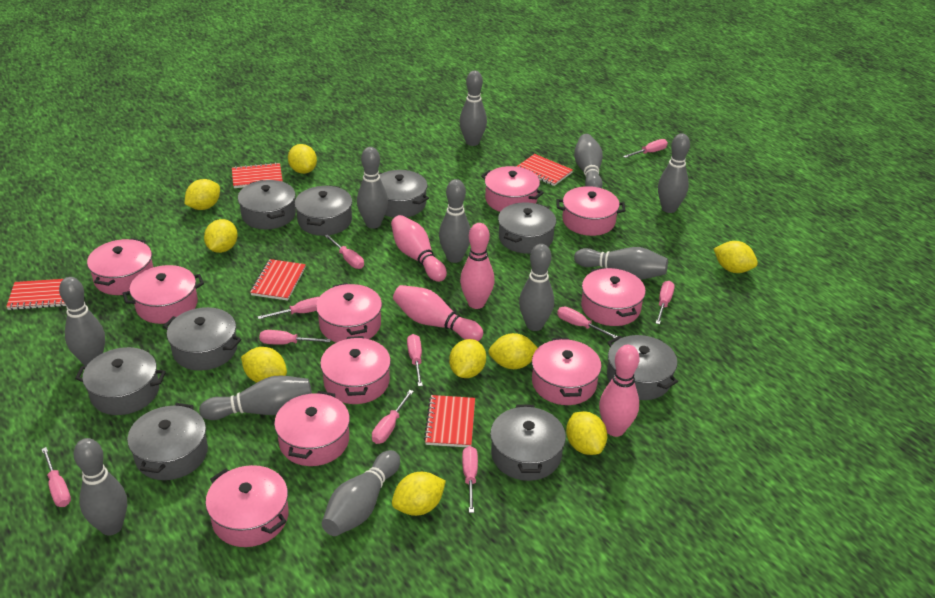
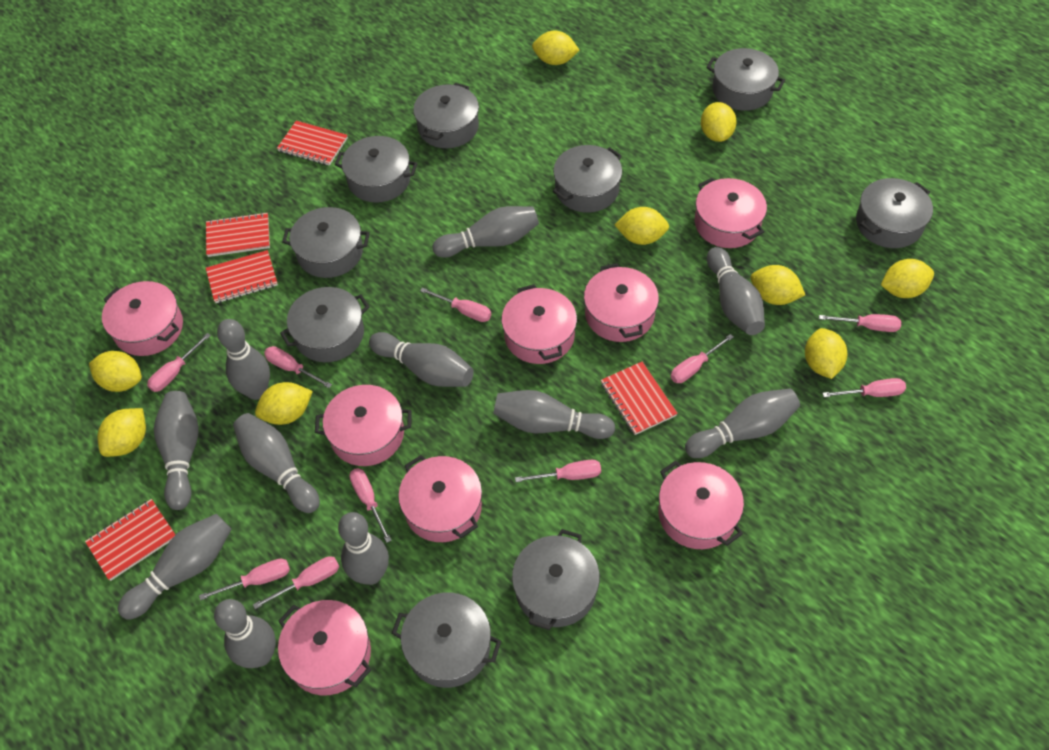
pink bowling pin: 4 -> 0
pink pot: 10 -> 8

